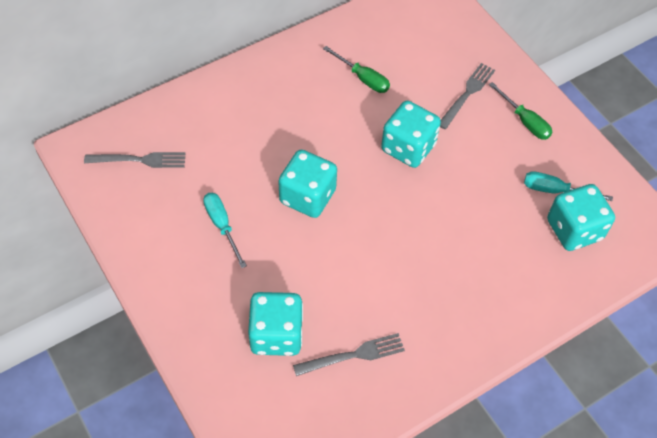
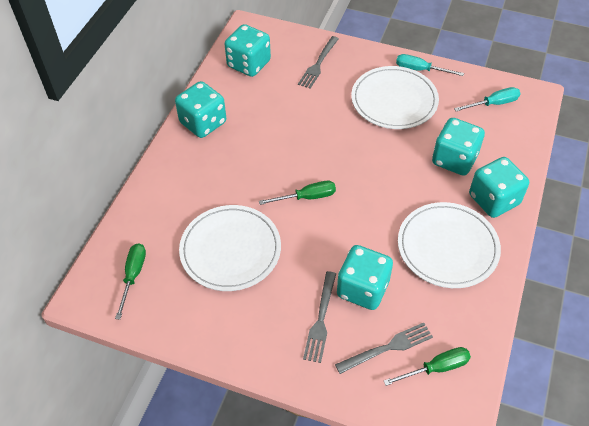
green screwdriver: 2 -> 3
turquoise dice: 4 -> 5
white plate: 0 -> 3

